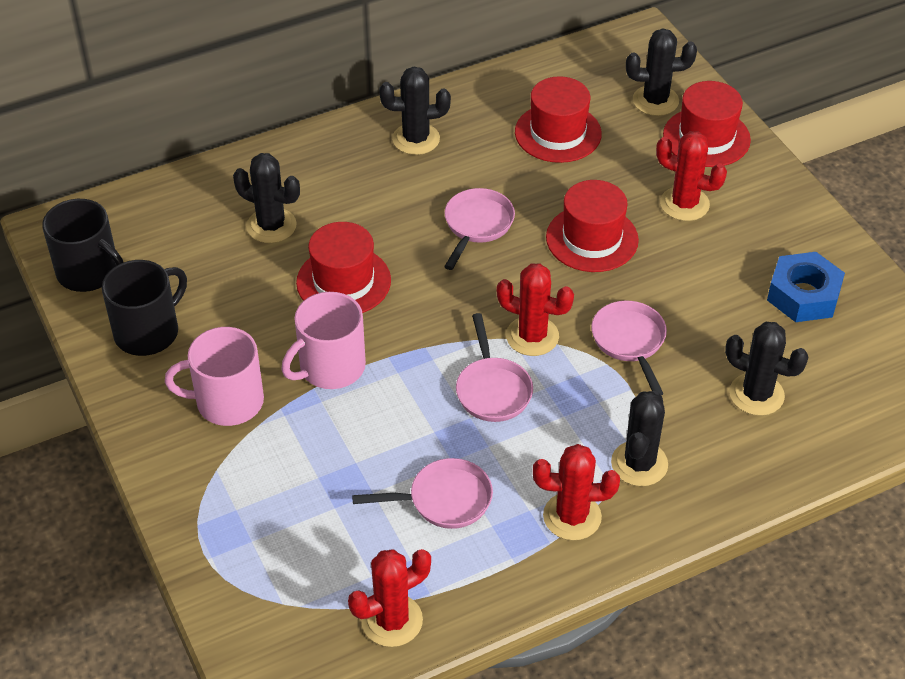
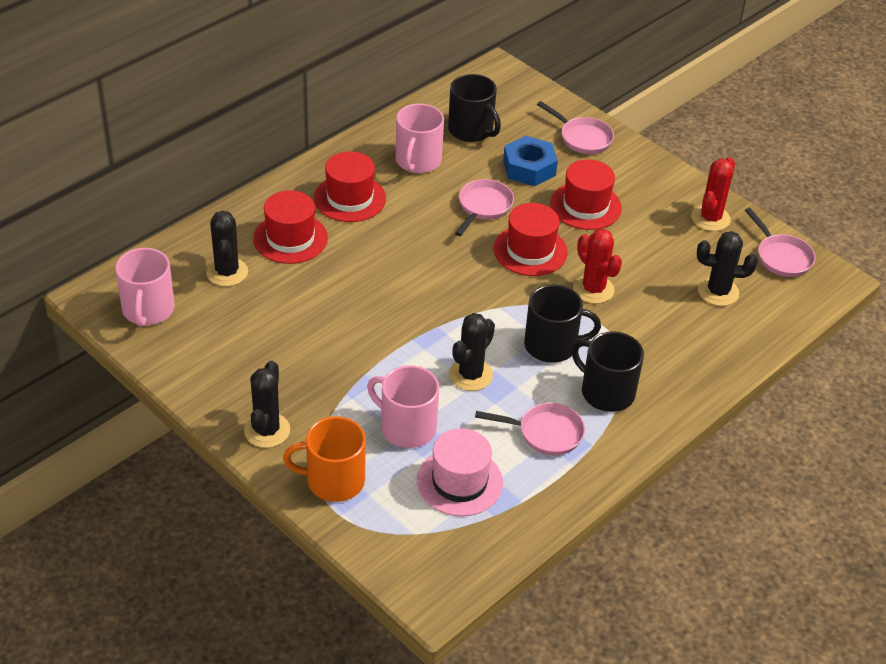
black cactus: 5 -> 4
black mug: 2 -> 3
orange mug: 0 -> 1
pink hat: 0 -> 1
pink mug: 2 -> 3
red cactus: 4 -> 2

